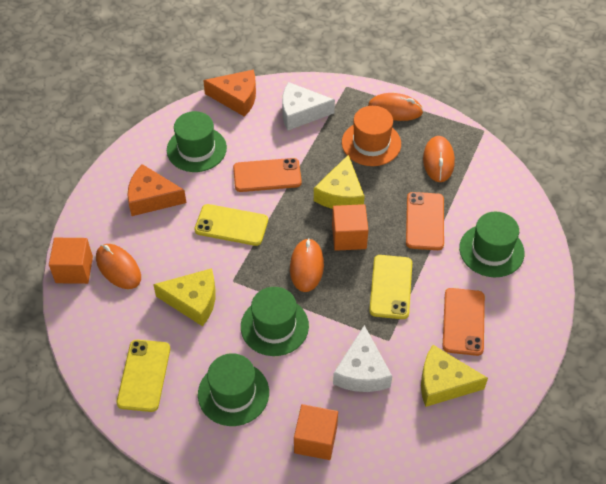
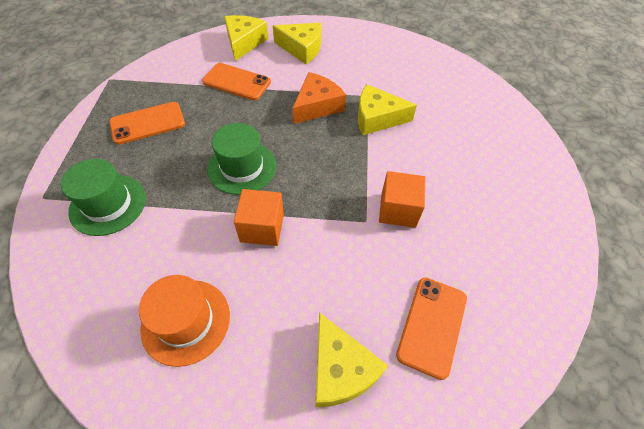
green hat: 4 -> 2
orange cheese: 2 -> 1
orange cube: 3 -> 2
orange mouse: 4 -> 0
white cheese: 2 -> 0
yellow cheese: 3 -> 4
yellow phone: 3 -> 0

